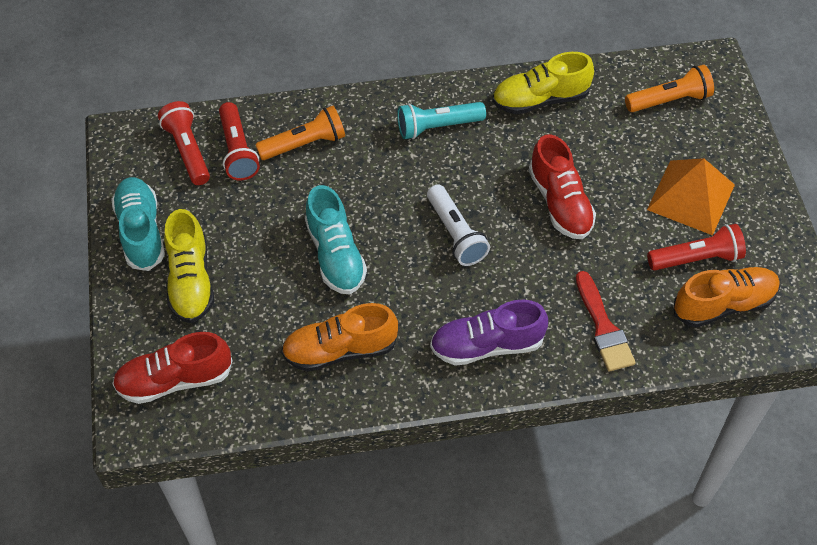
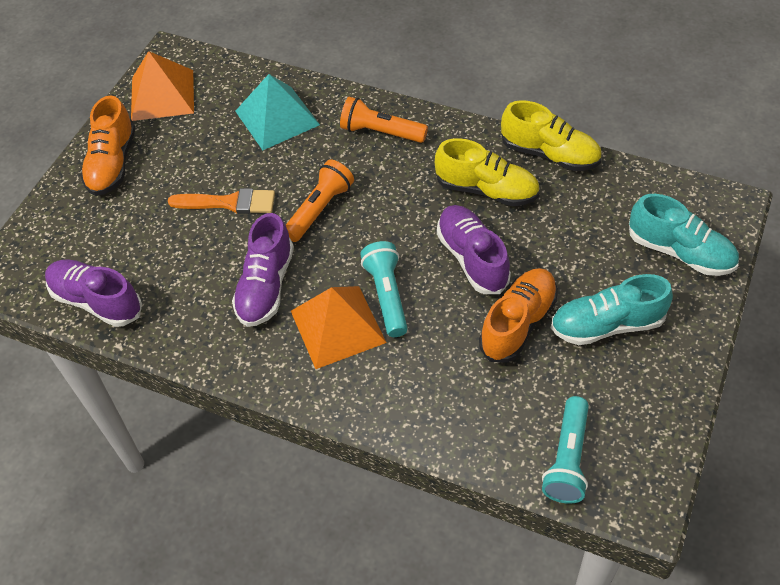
orange brush: 0 -> 1
orange pyramid: 1 -> 2
purple shoe: 1 -> 3
red brush: 1 -> 0
red flashlight: 3 -> 0
red shoe: 2 -> 0
turquoise flashlight: 1 -> 2
turquoise pyramid: 0 -> 1
white flashlight: 1 -> 0

